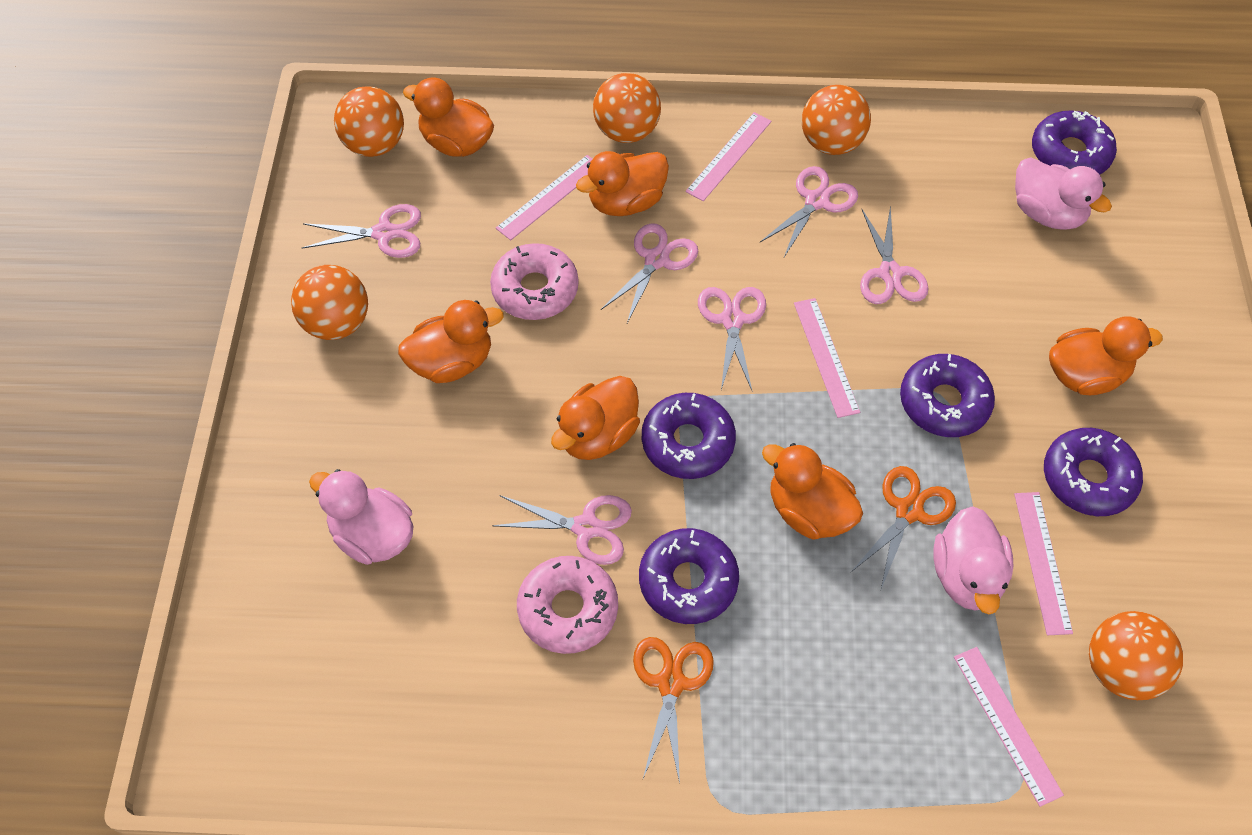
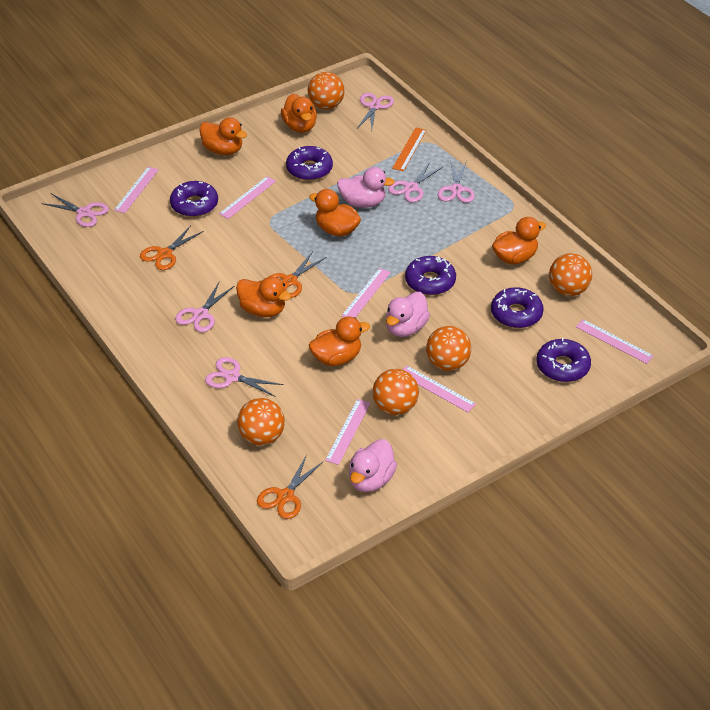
orange ruler: 0 -> 1
orange scissors: 2 -> 3
pink donut: 2 -> 0
pink ruler: 5 -> 6

